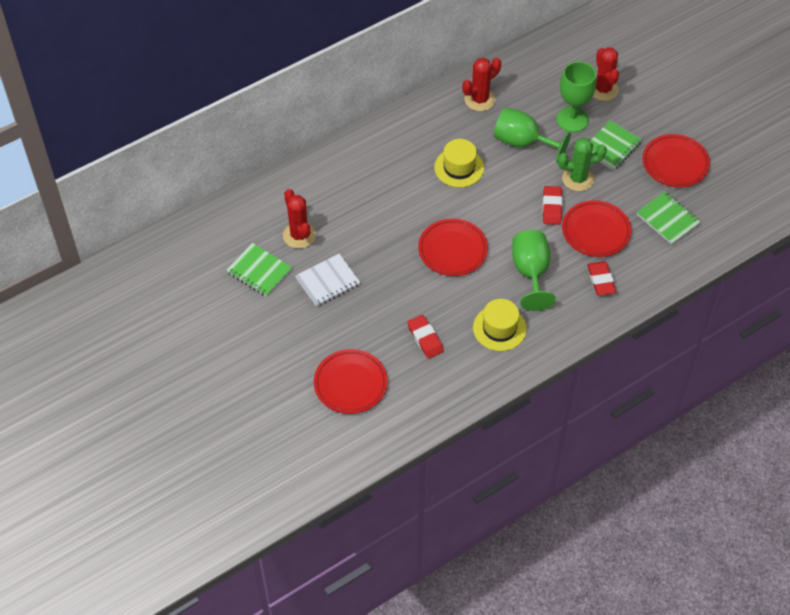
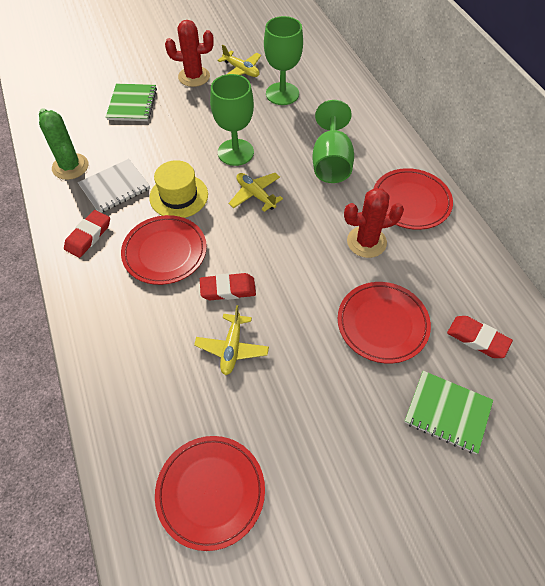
green notebook: 3 -> 2
red cactus: 3 -> 2
yellow hat: 2 -> 1
yellow plane: 0 -> 3

